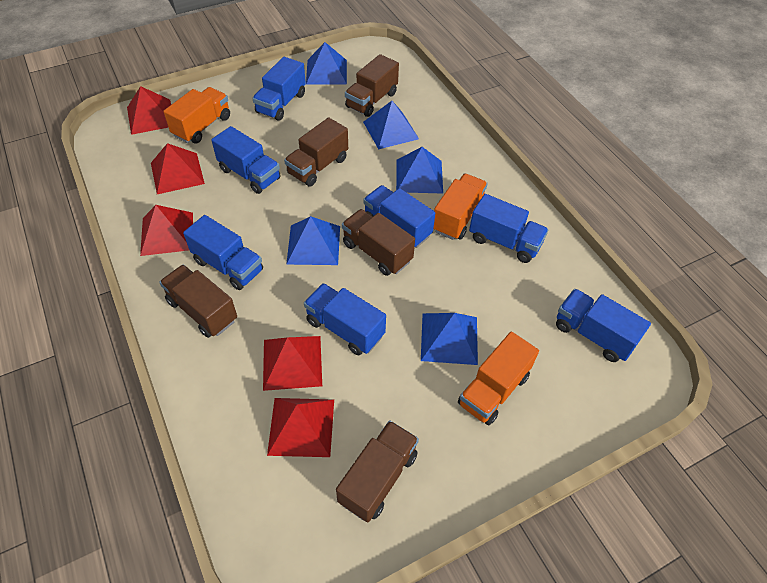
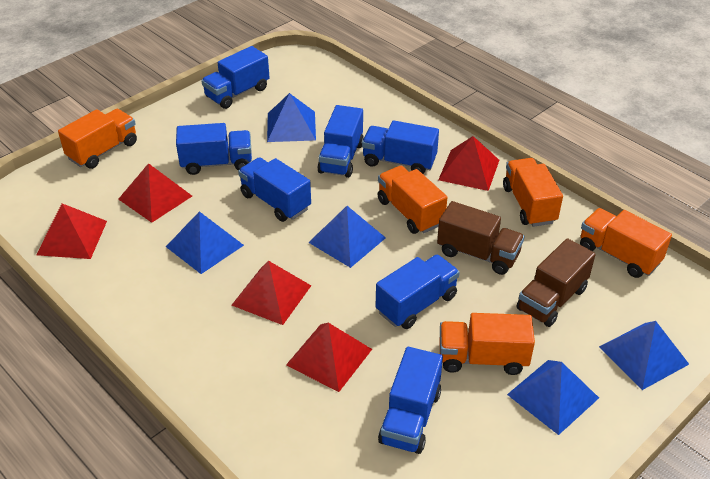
brown truck: 5 -> 2
orange truck: 3 -> 5

